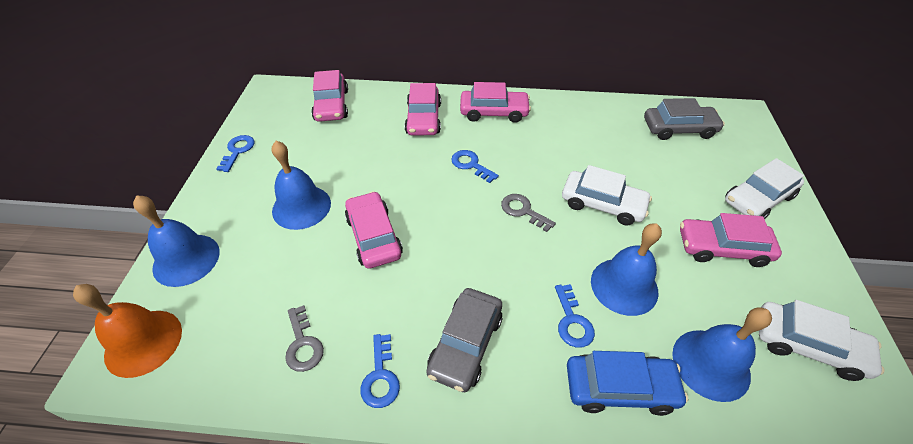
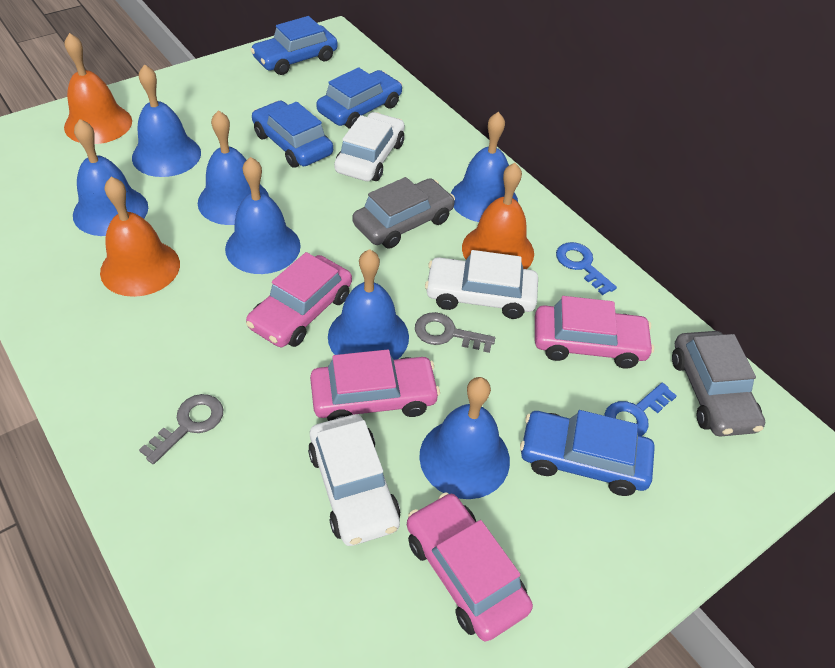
blue bell: 4 -> 7
blue car: 1 -> 4
blue key: 4 -> 2
orange bell: 1 -> 3
pink car: 5 -> 4

